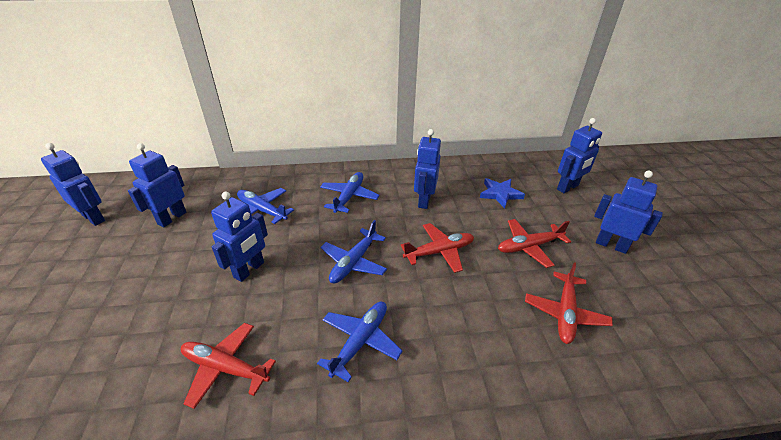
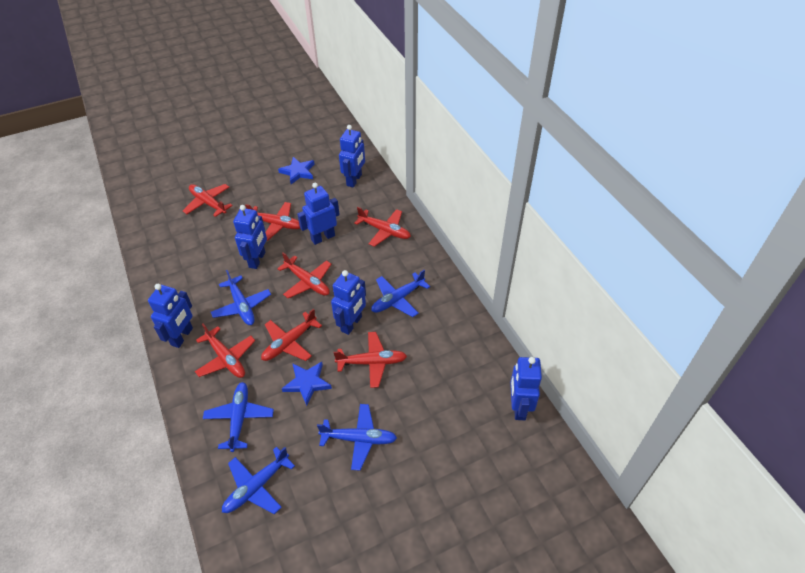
blue plane: 4 -> 5
blue star: 1 -> 2
red plane: 4 -> 7

